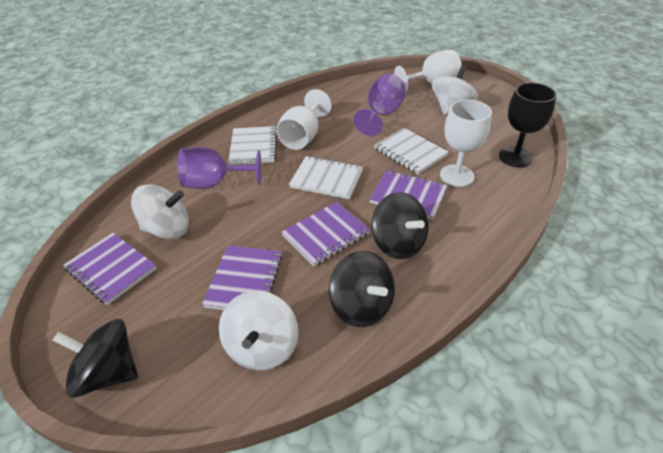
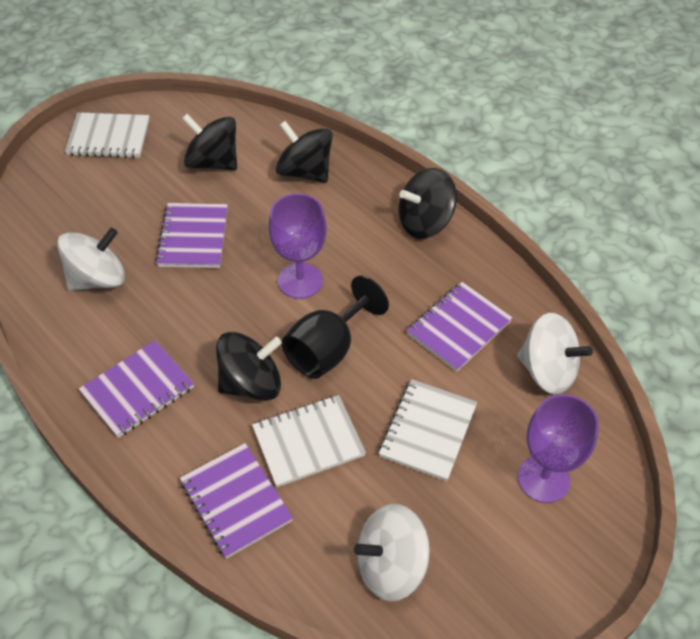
black spinning top: 3 -> 4
white goblet: 3 -> 0

